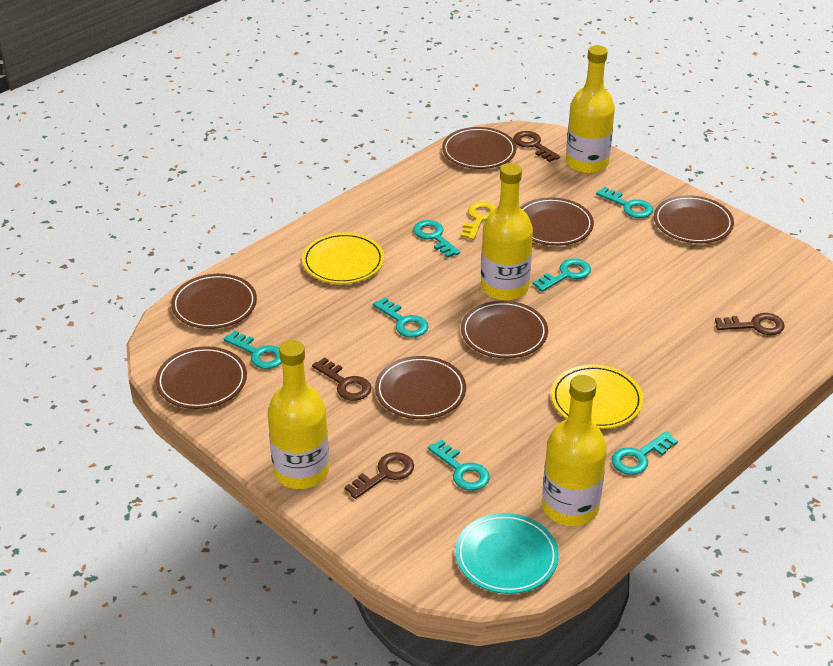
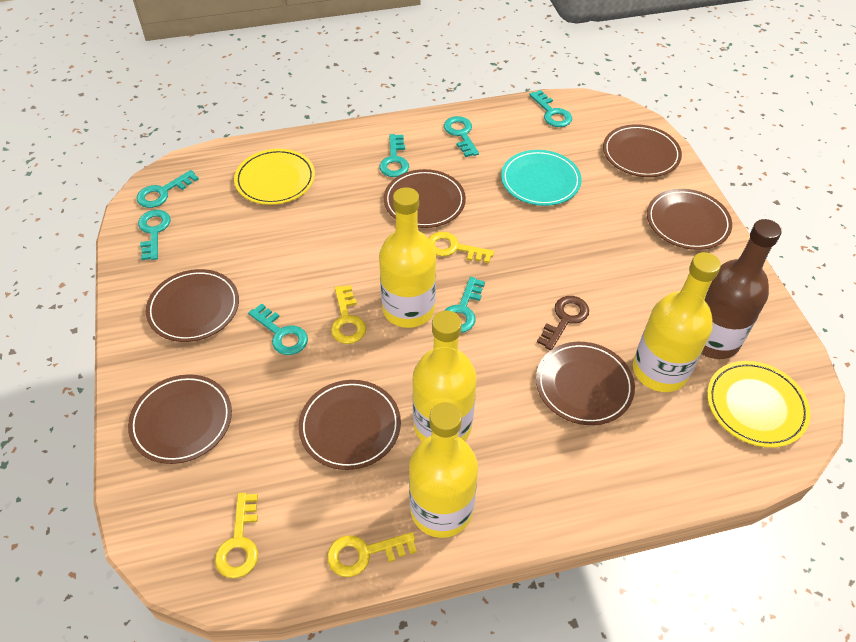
brown bottle: 0 -> 1
brown key: 4 -> 1
yellow key: 1 -> 4

